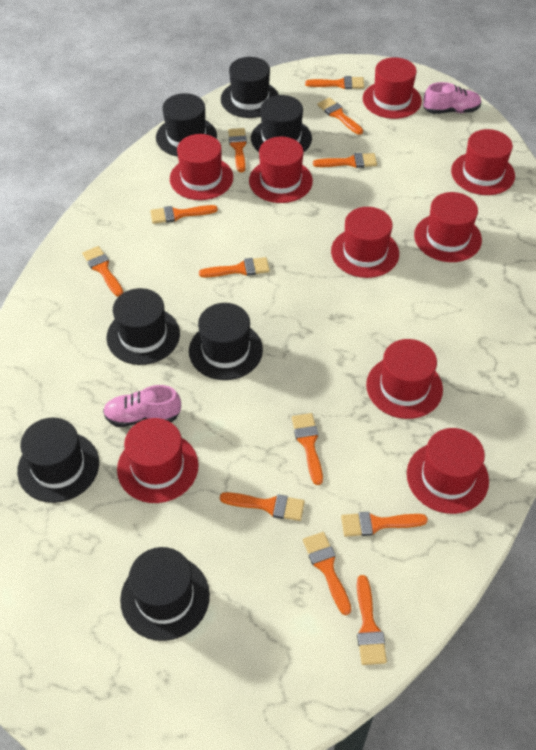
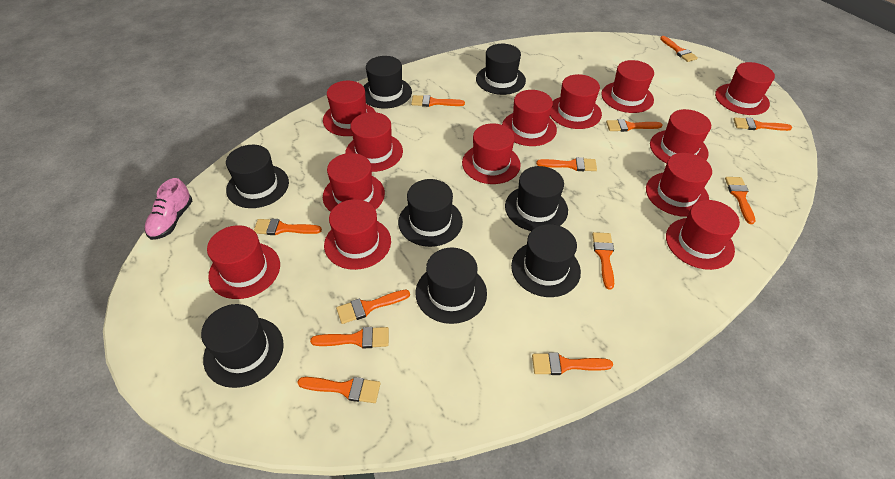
black hat: 7 -> 8
pink shoe: 2 -> 1
red hat: 9 -> 13

